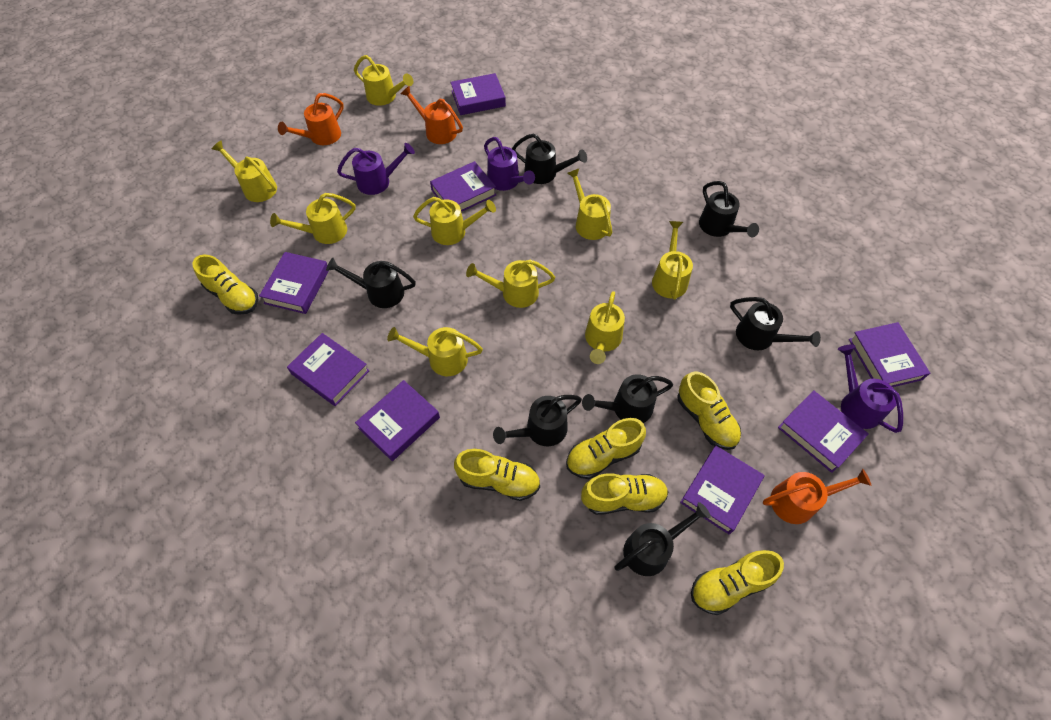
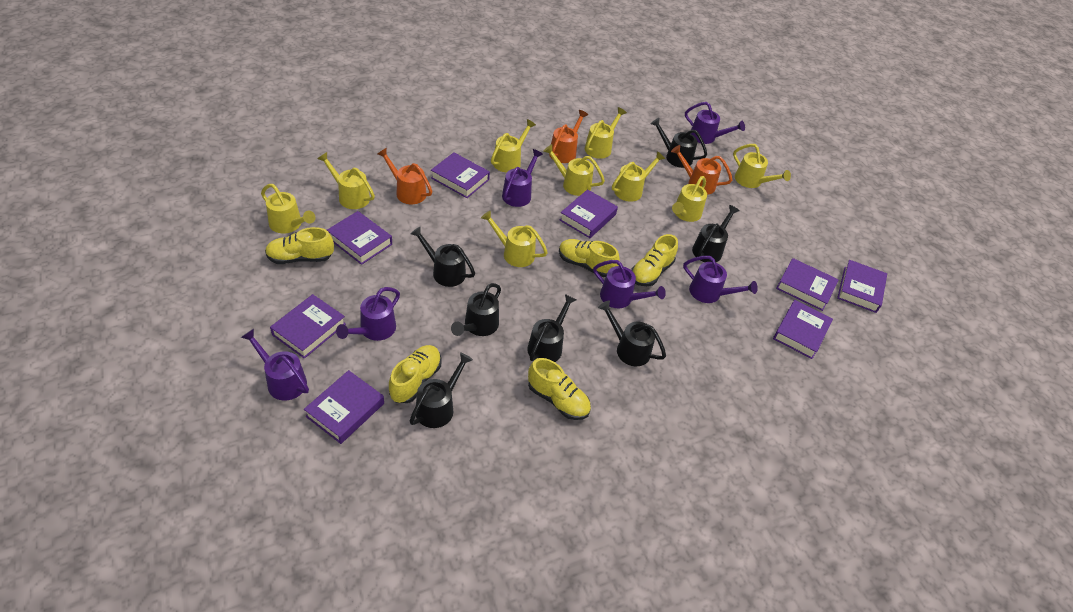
purple watering can: 3 -> 6
yellow shoe: 6 -> 5

